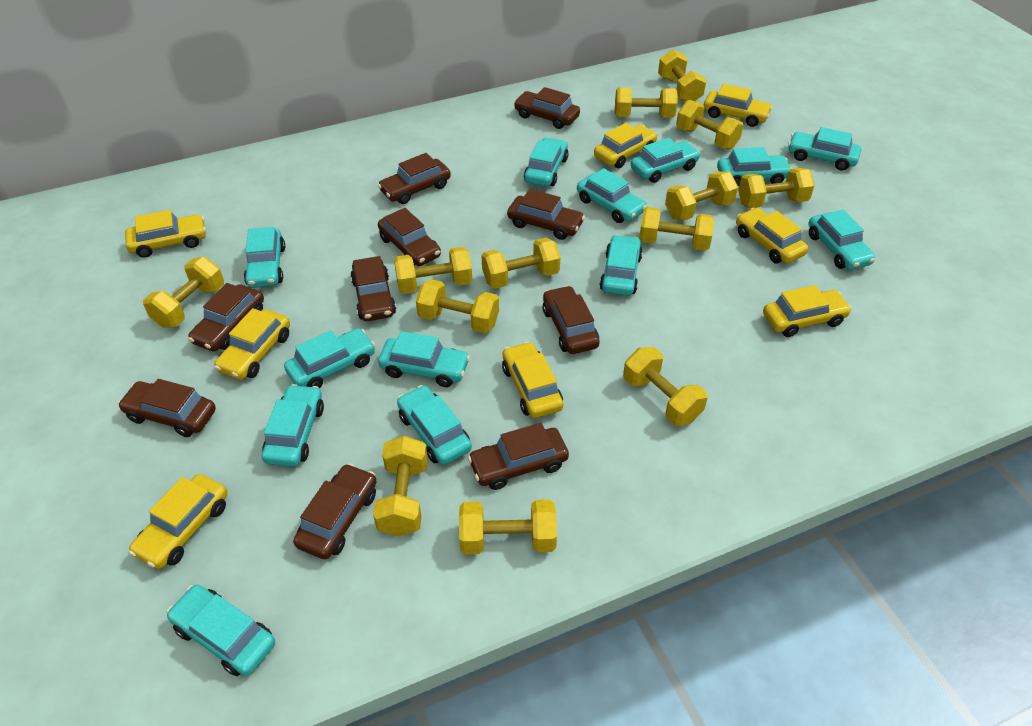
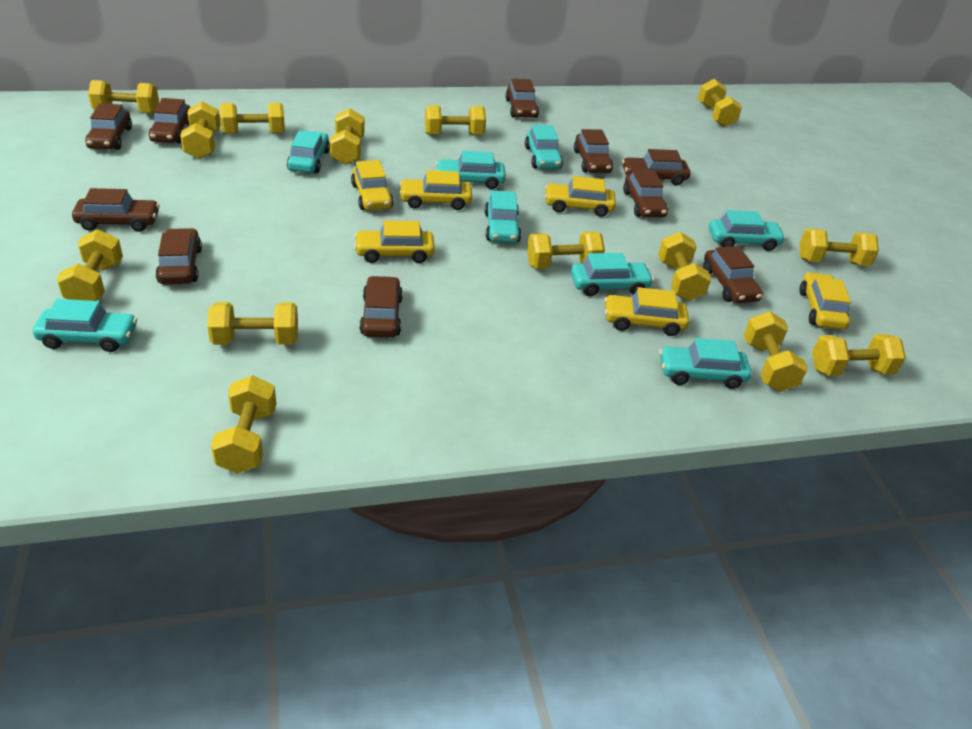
turquoise car: 13 -> 8
yellow car: 8 -> 6
yellow dumbbell: 13 -> 14

